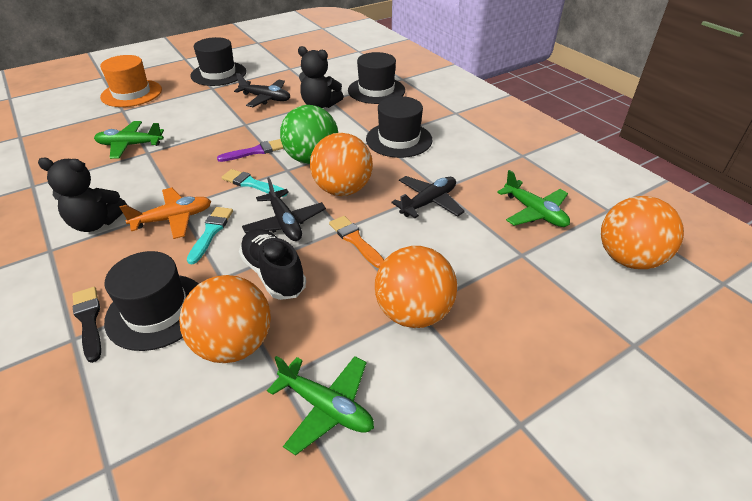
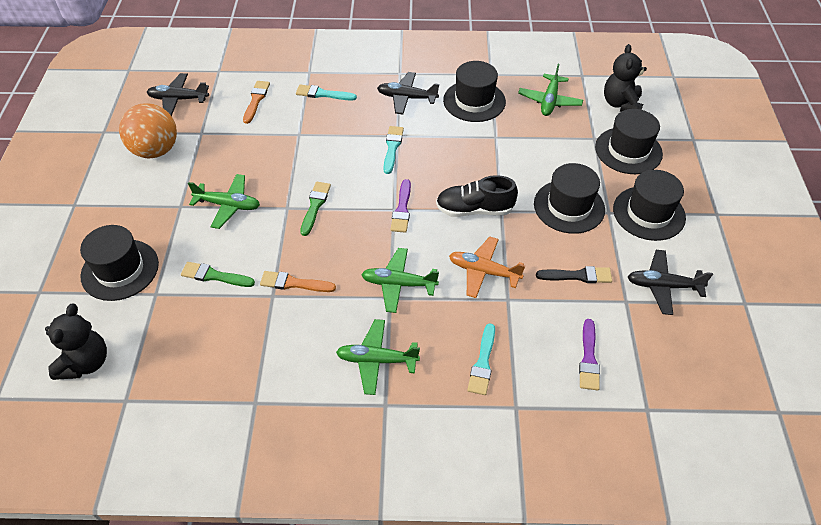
black hat: 4 -> 5
green ball: 1 -> 0
green brush: 0 -> 2
green plane: 3 -> 4
orange ball: 4 -> 1
orange brush: 1 -> 2
orange hat: 1 -> 0
purple brush: 1 -> 2
turquoise brush: 2 -> 3

